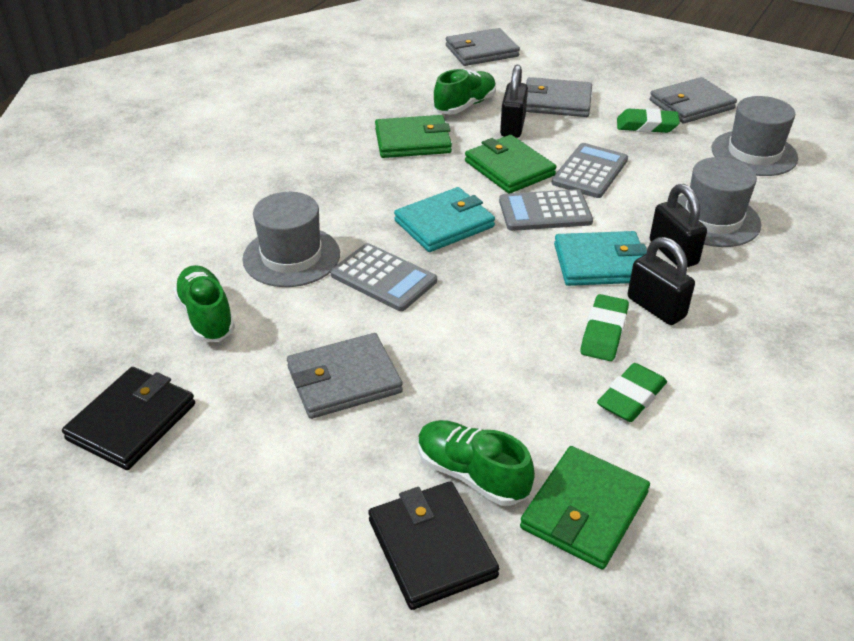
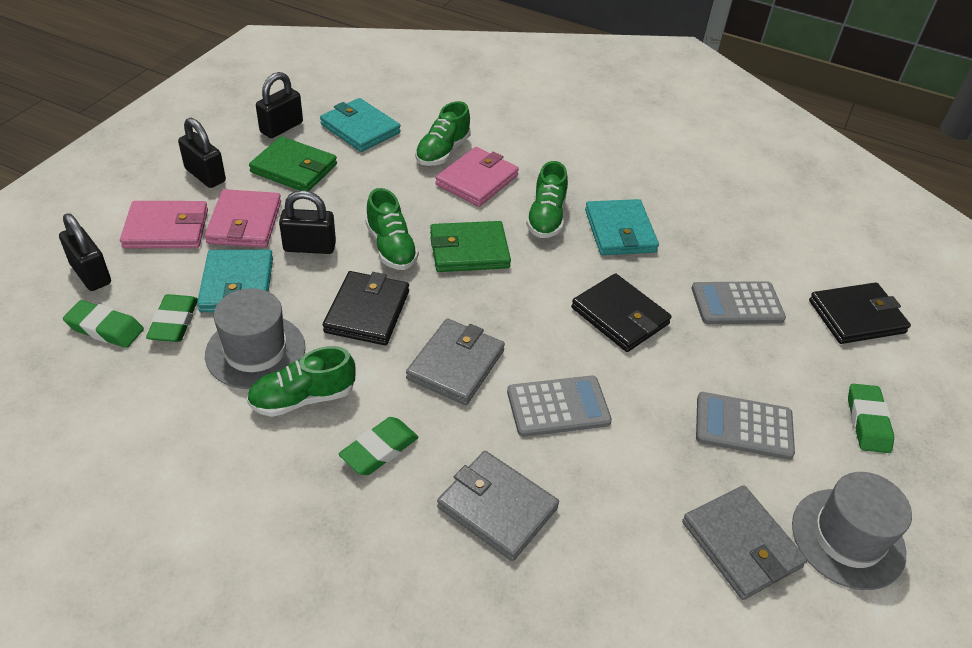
black padlock: 3 -> 4
black wallet: 2 -> 3
green eraser: 3 -> 4
green shoe: 3 -> 4
green wallet: 3 -> 2
grey hat: 3 -> 2
grey wallet: 4 -> 3
pink wallet: 0 -> 3
turquoise wallet: 2 -> 3

